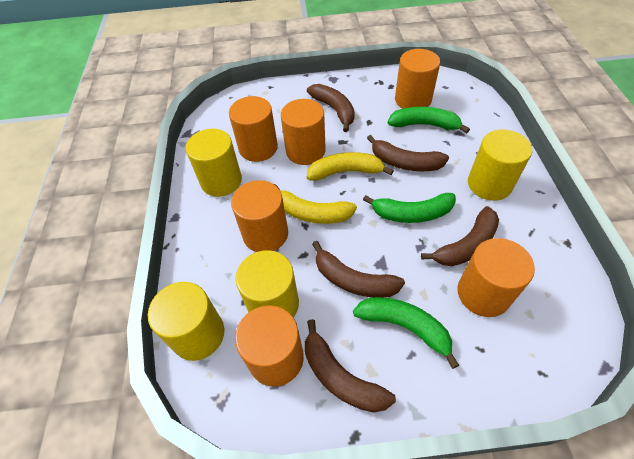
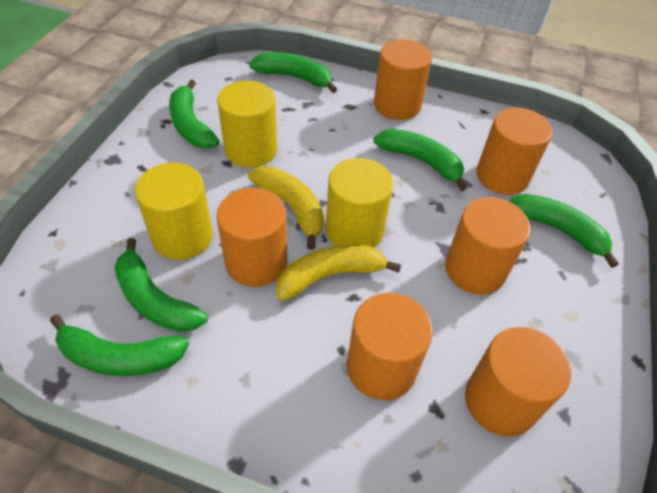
brown banana: 5 -> 0
green banana: 3 -> 6
yellow cylinder: 4 -> 3

